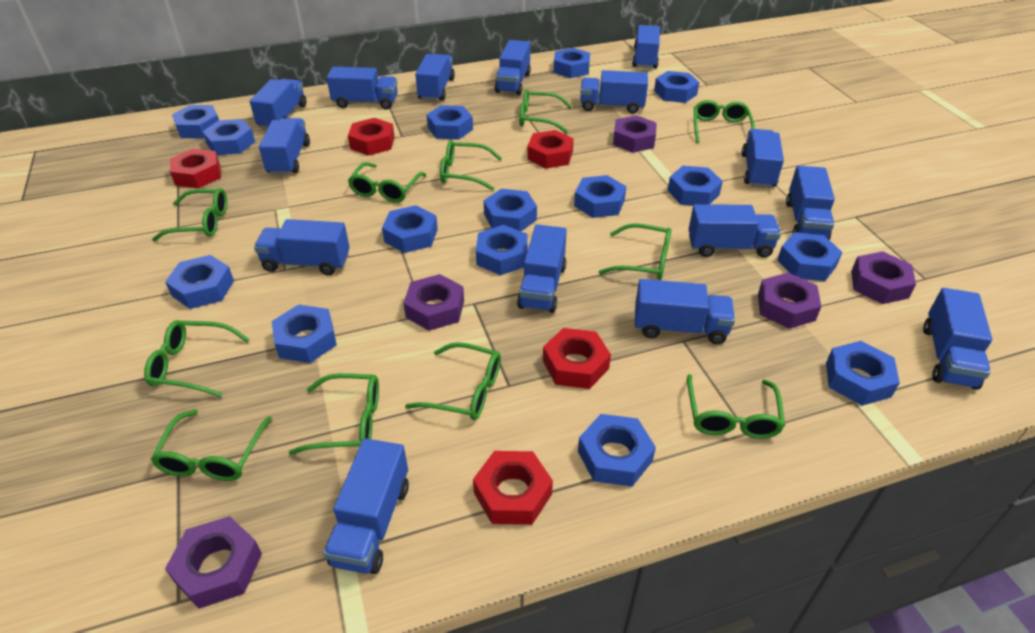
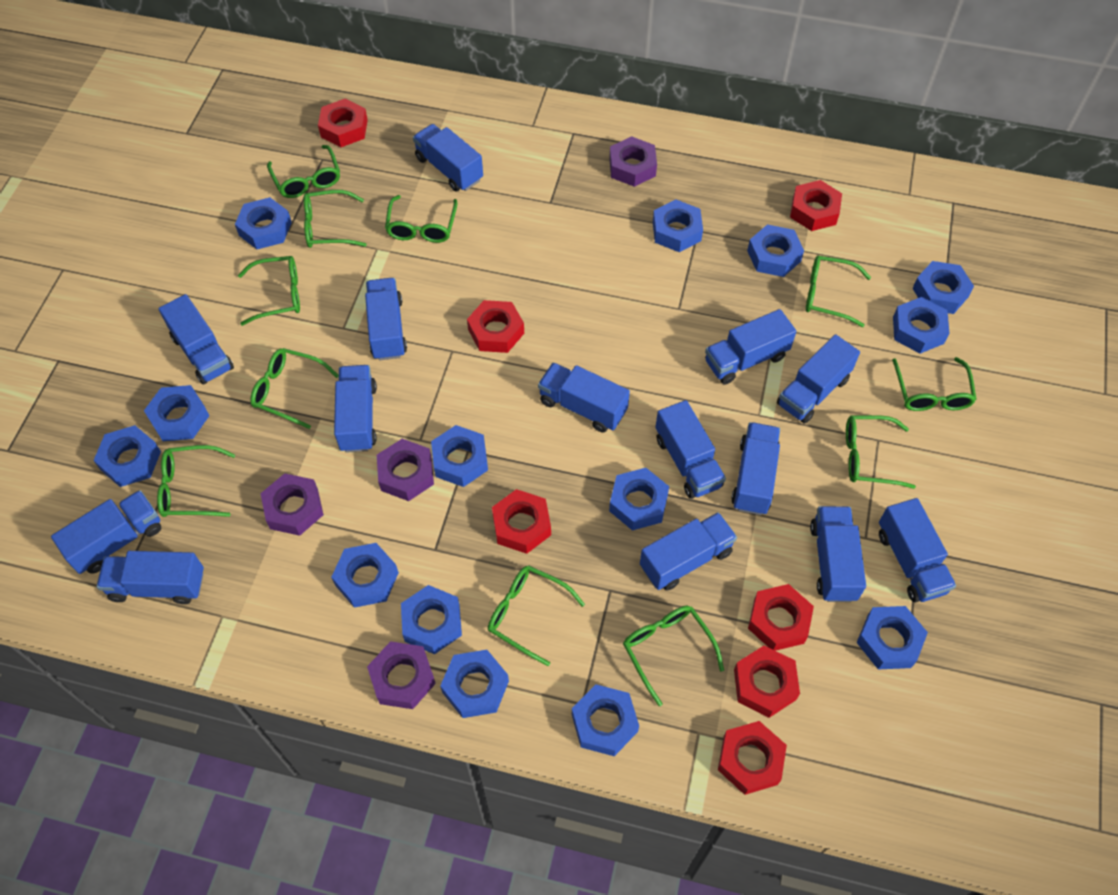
blue nut: 15 -> 14
blue truck: 15 -> 14
purple nut: 5 -> 4
red nut: 5 -> 7

